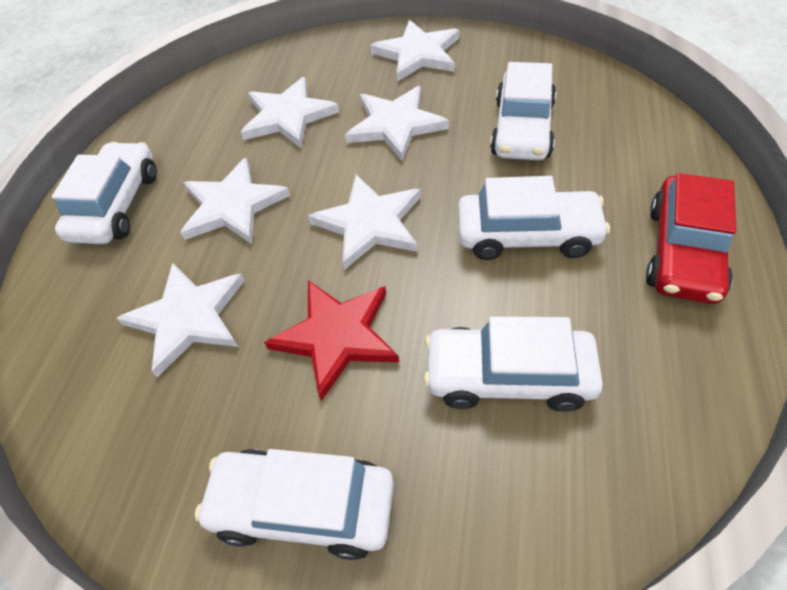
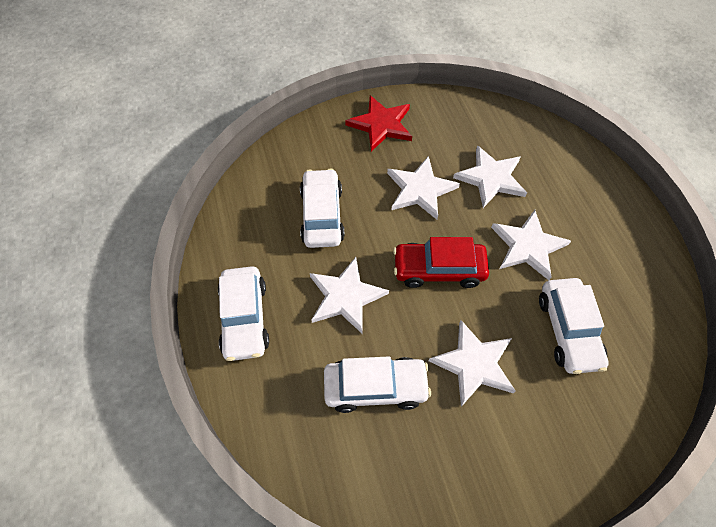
white car: 5 -> 4
white star: 6 -> 5

